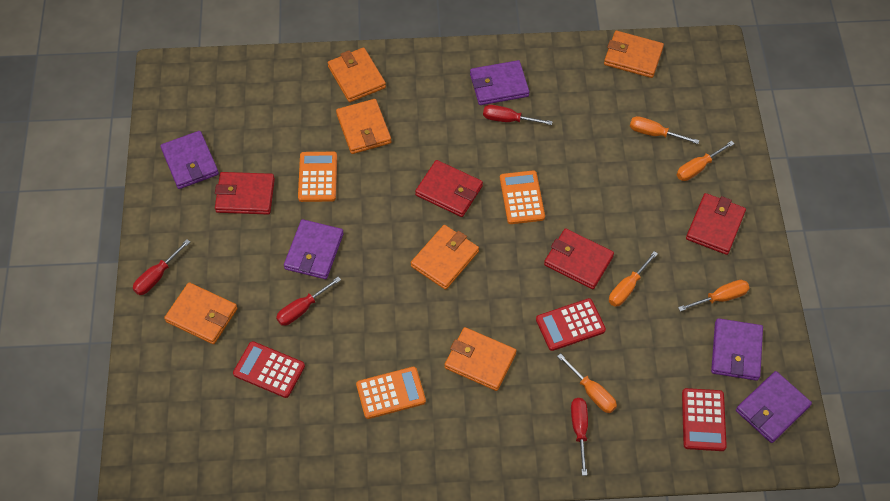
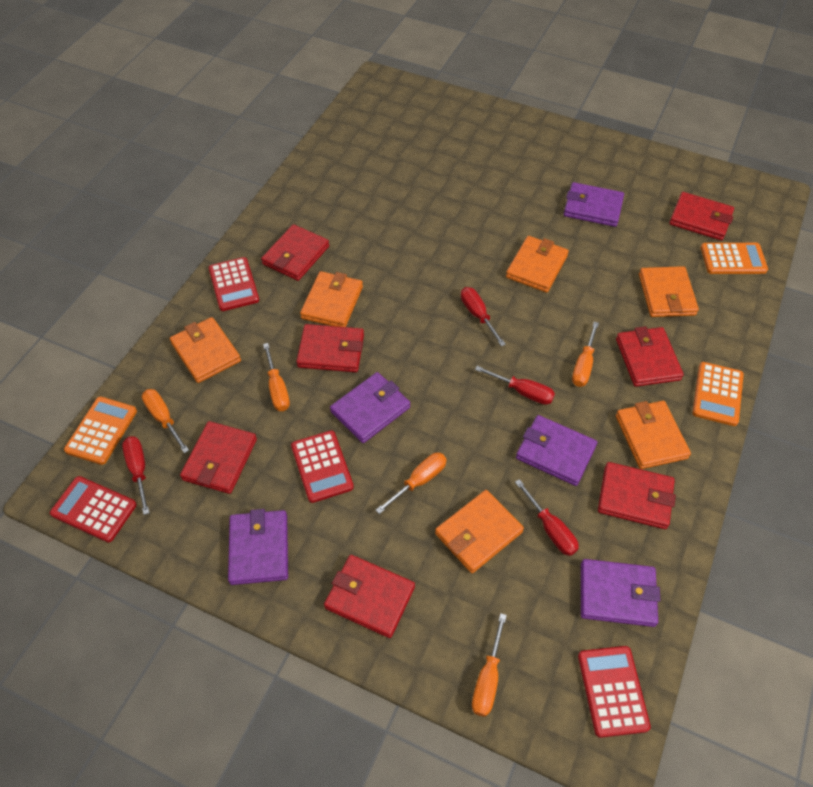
red calculator: 3 -> 4
red wallet: 4 -> 7

